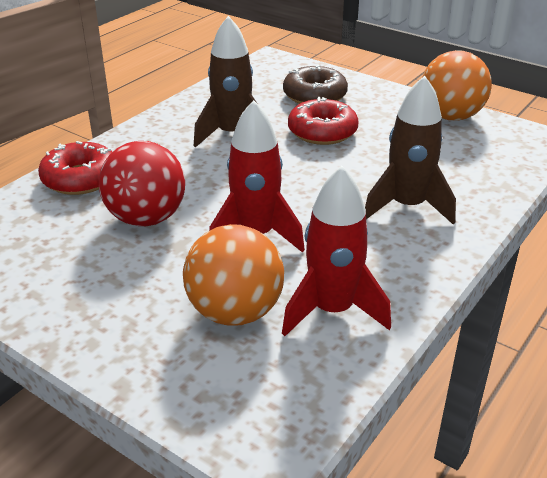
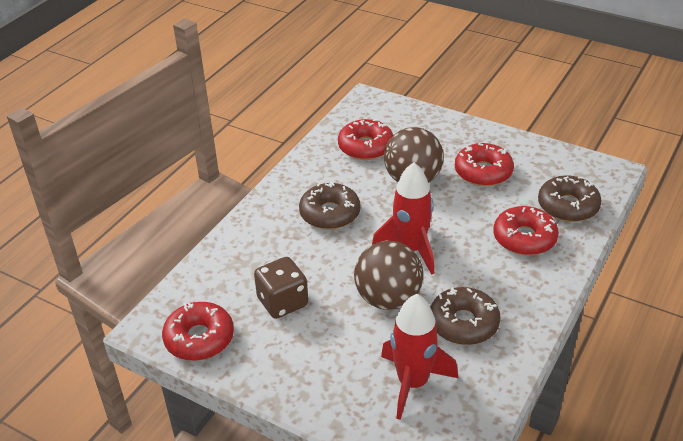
brown ball: 0 -> 2
brown dice: 0 -> 1
brown donut: 1 -> 3
brown rocket: 2 -> 0
orange ball: 2 -> 0
red ball: 1 -> 0
red donut: 2 -> 4

